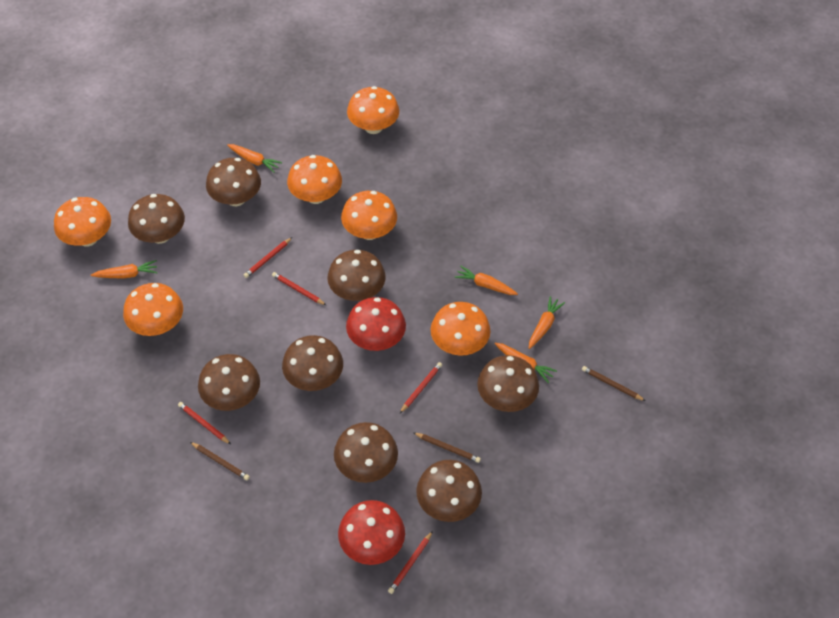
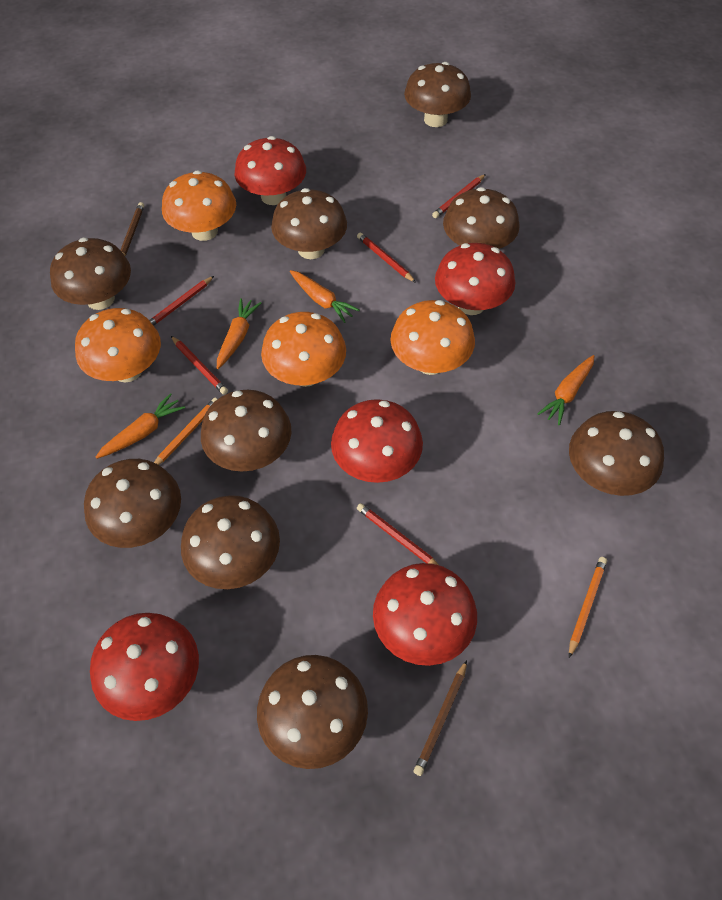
brown mushroom: 8 -> 9
brown pencil: 3 -> 2
orange carrot: 5 -> 4
orange mushroom: 6 -> 4
orange pencil: 0 -> 2
red mushroom: 2 -> 5

